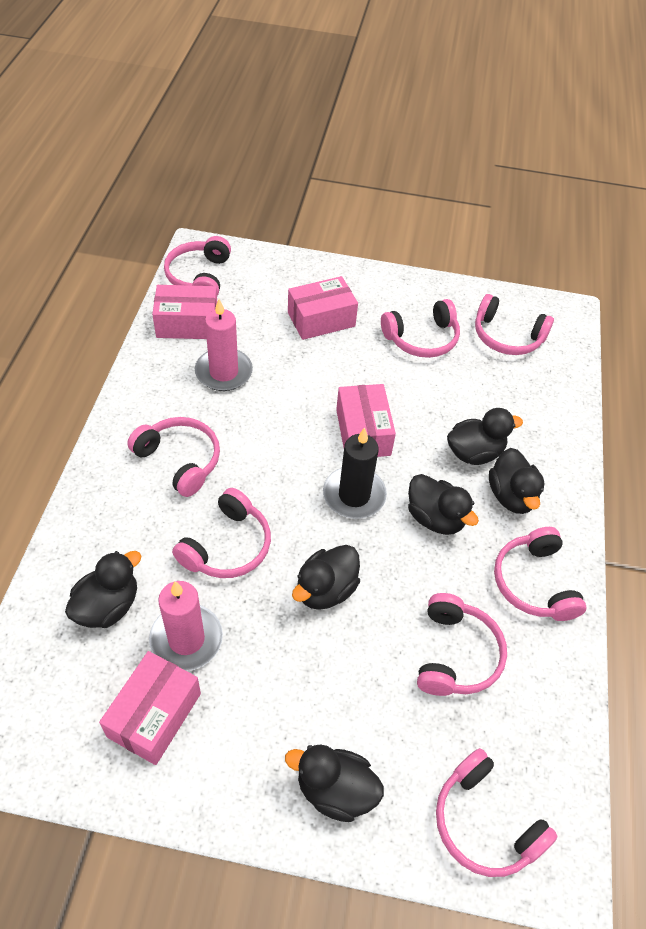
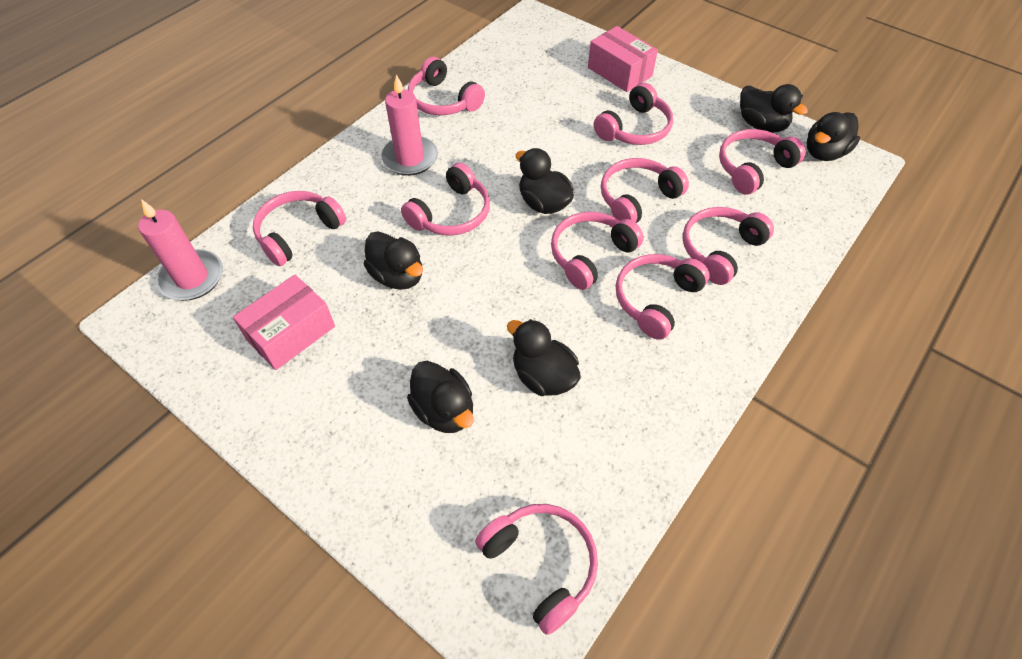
black candle: 1 -> 0
pink box: 4 -> 2
pink headphones: 8 -> 10

